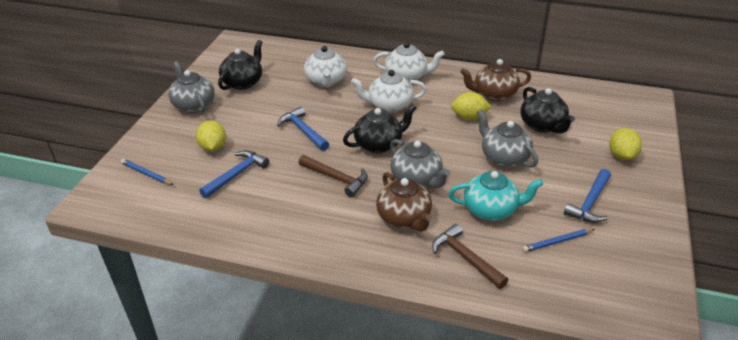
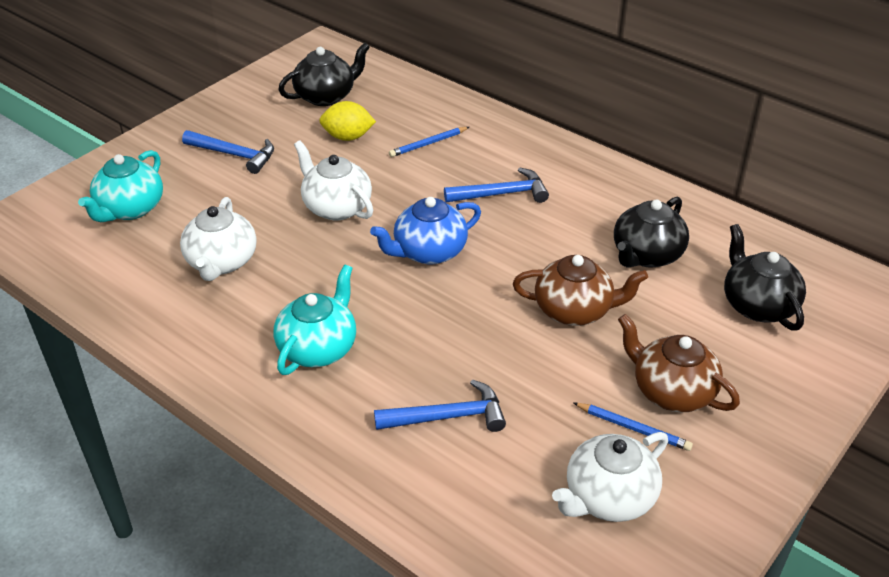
blue teapot: 0 -> 1
brown hammer: 2 -> 0
grey teapot: 3 -> 0
turquoise teapot: 1 -> 2
yellow lemon: 3 -> 1

